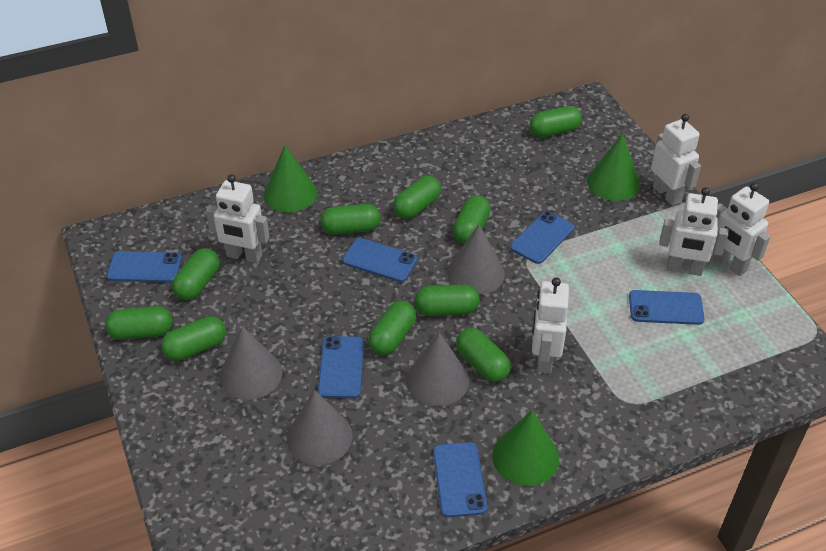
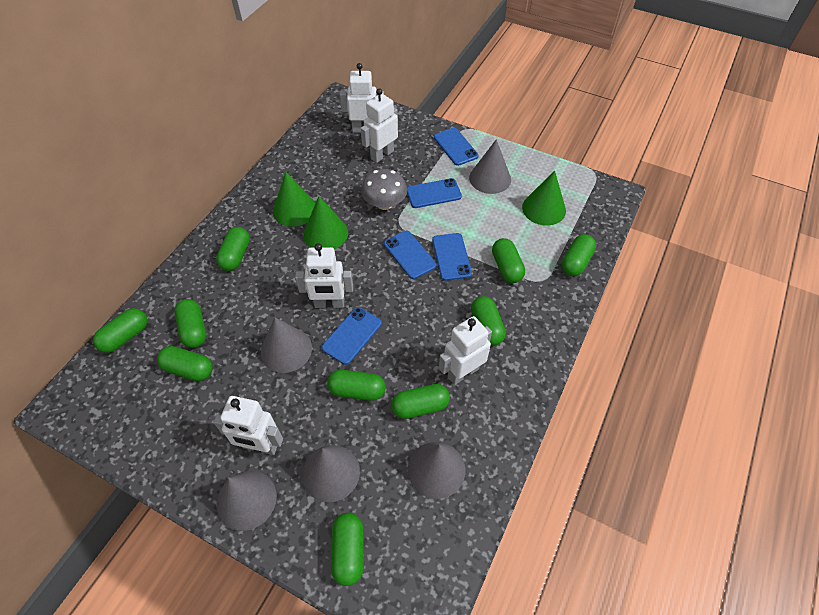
blue phone: 6 -> 5
grey cone: 4 -> 5
grey mushroom: 0 -> 1

